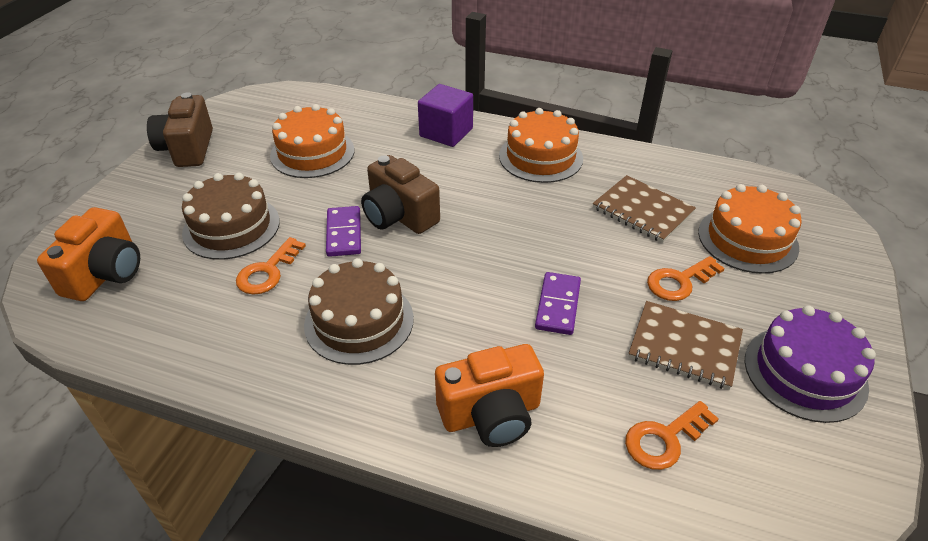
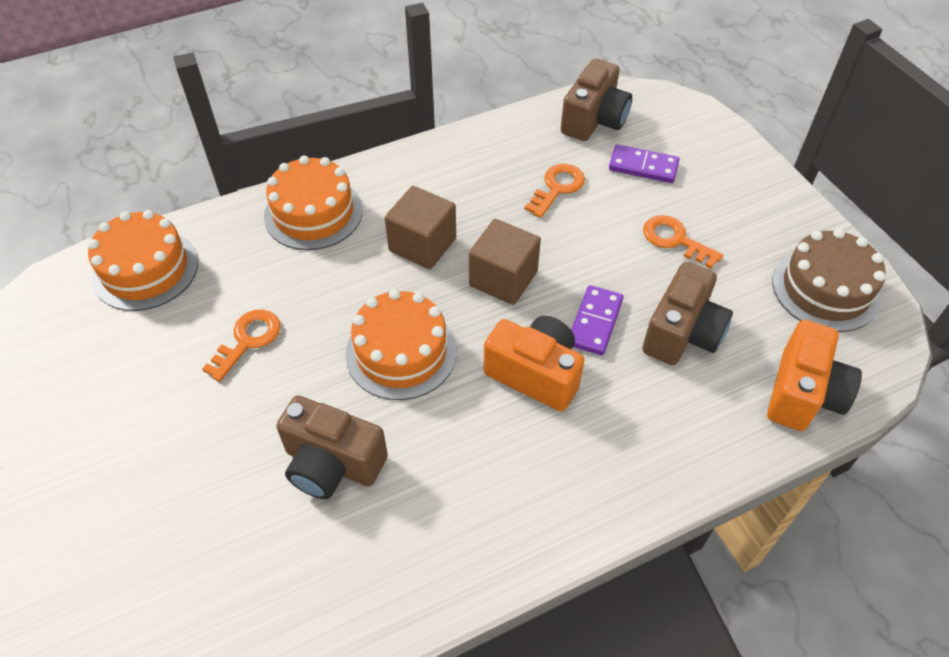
brown cake: 2 -> 1
brown camera: 2 -> 3
brown cube: 0 -> 2
brown notebook: 2 -> 0
purple cake: 1 -> 0
purple cube: 1 -> 0

